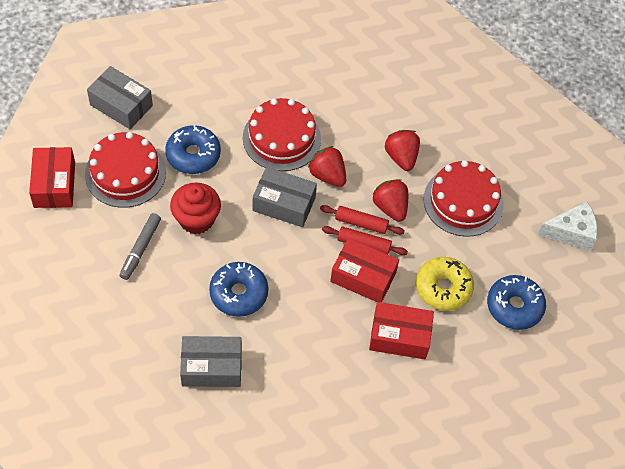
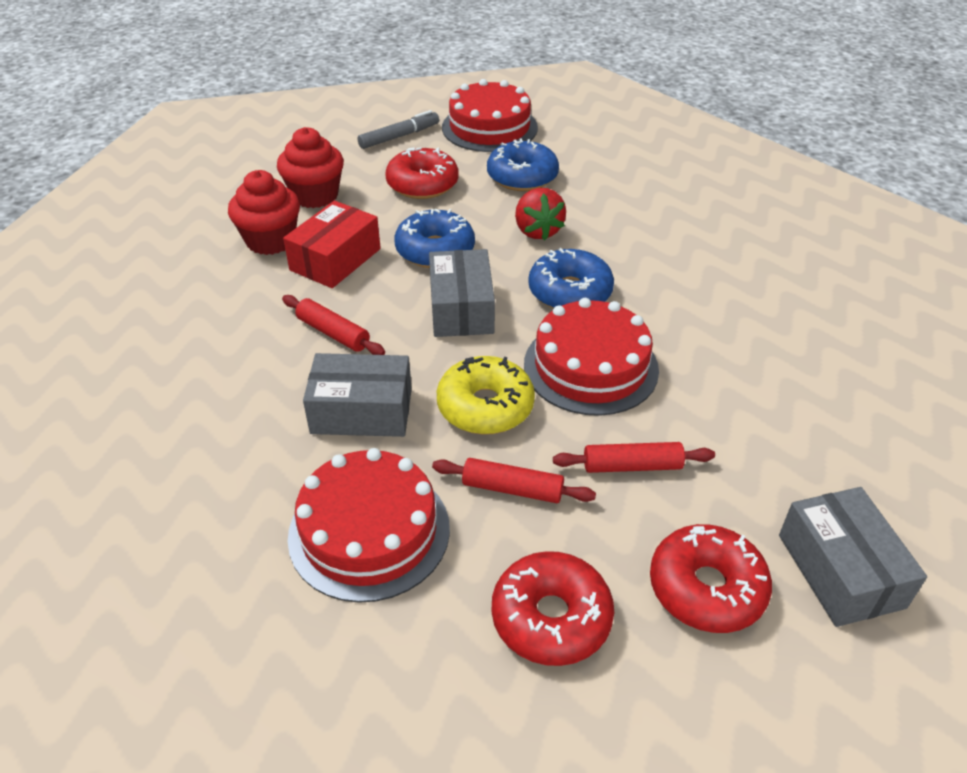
red box: 3 -> 1
red cupcake: 1 -> 2
red donut: 0 -> 3
red rolling pin: 2 -> 3
red strawberry: 3 -> 1
white cheese: 1 -> 0

